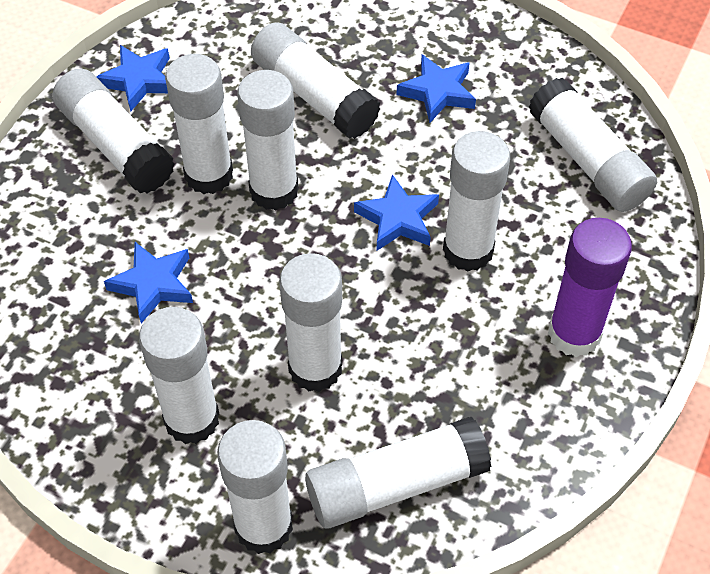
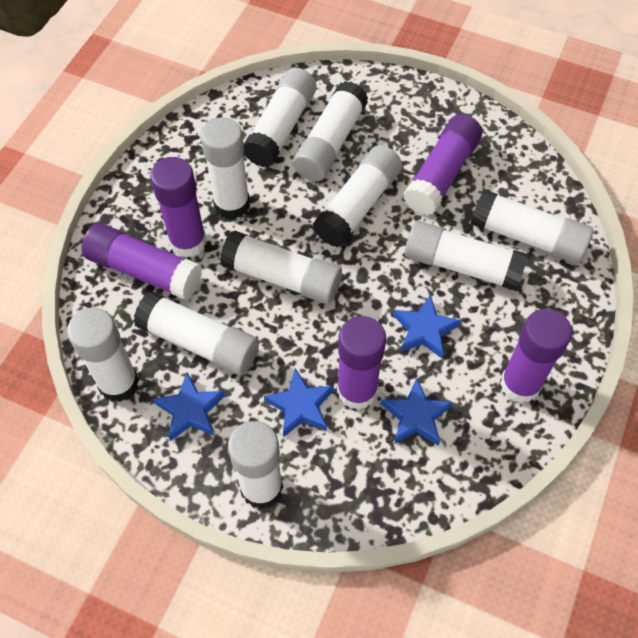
purple glue stick: 1 -> 5

